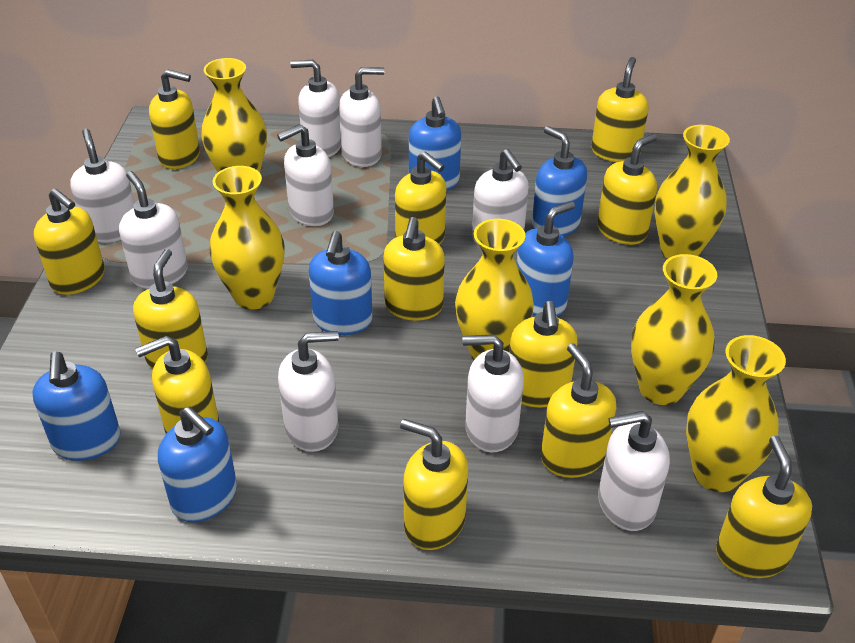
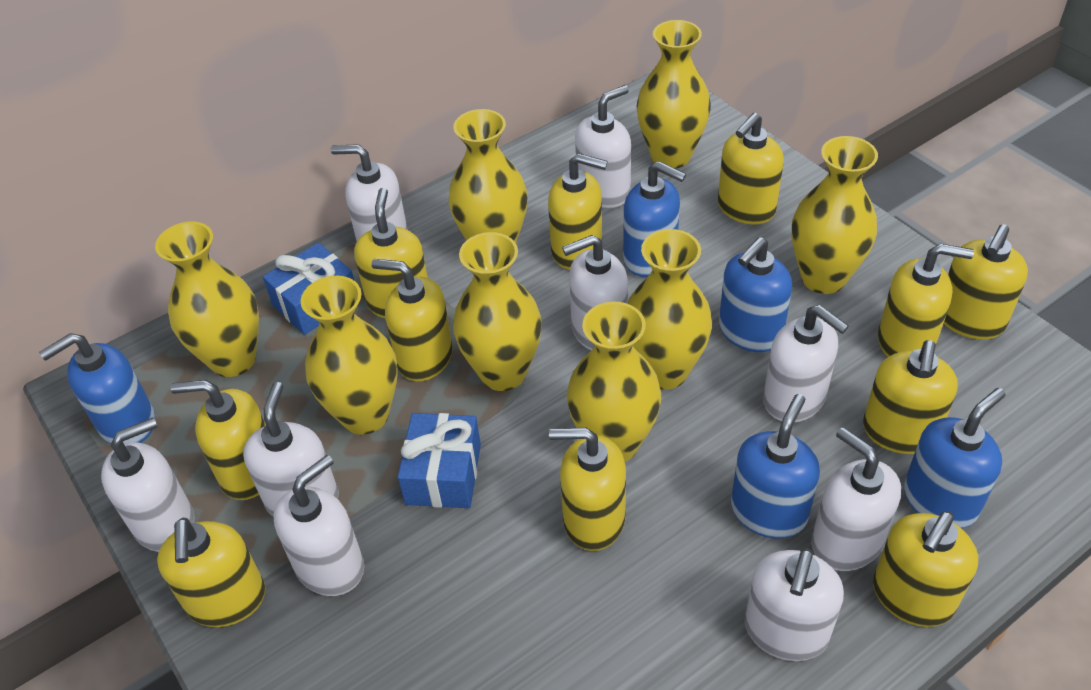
blue gift: 0 -> 2
blue soap dispenser: 6 -> 5
yellow soap dispenser: 12 -> 11
yellow vase: 6 -> 8

